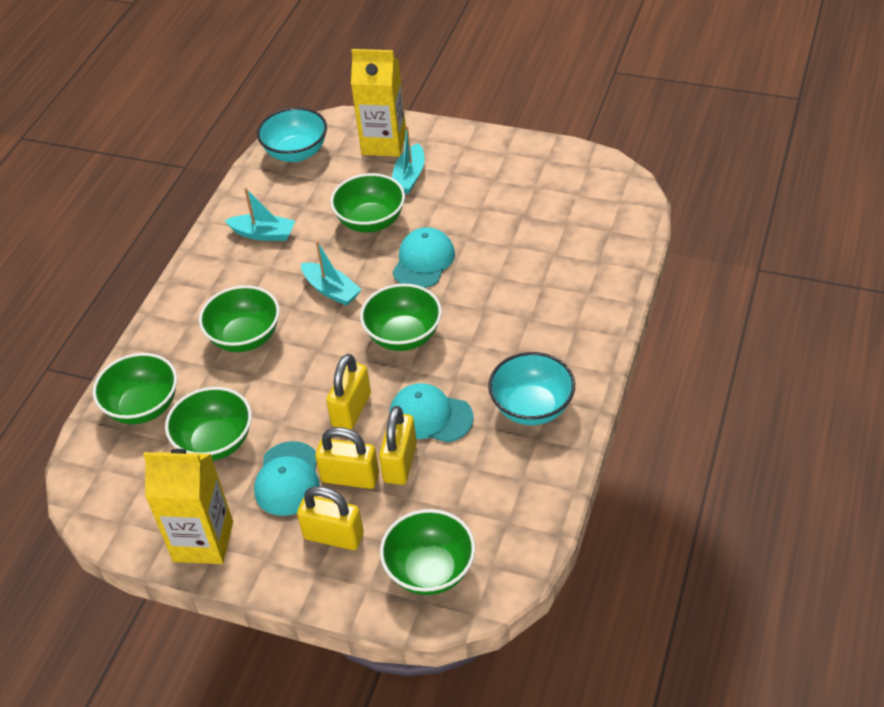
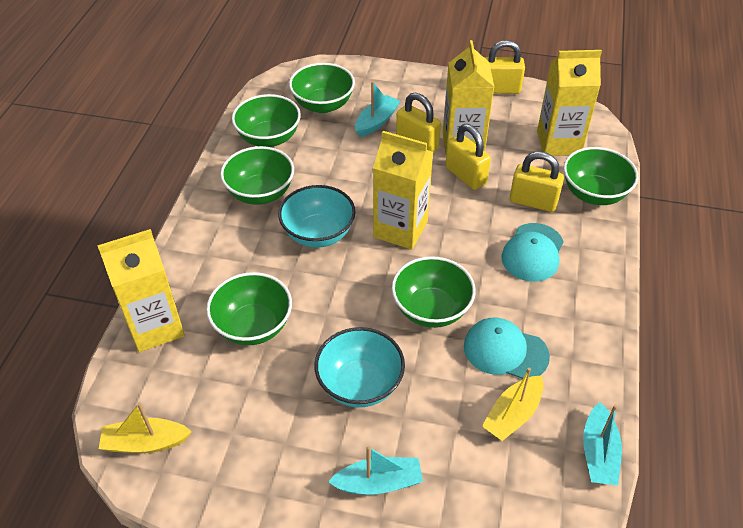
turquoise cap: 3 -> 2
yellow boat: 0 -> 2
yellow carton: 2 -> 4

